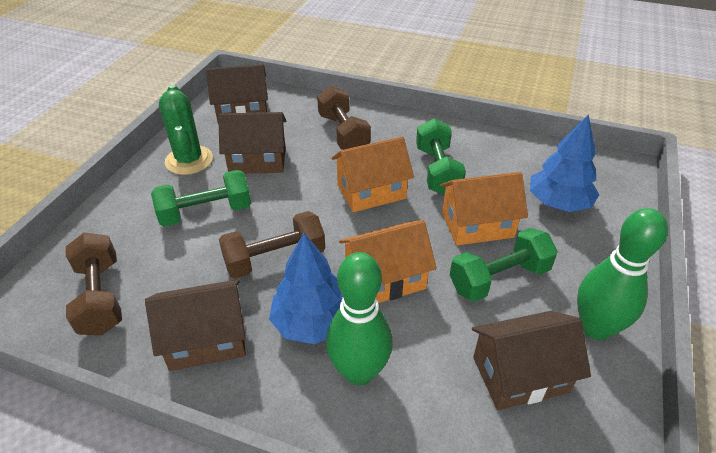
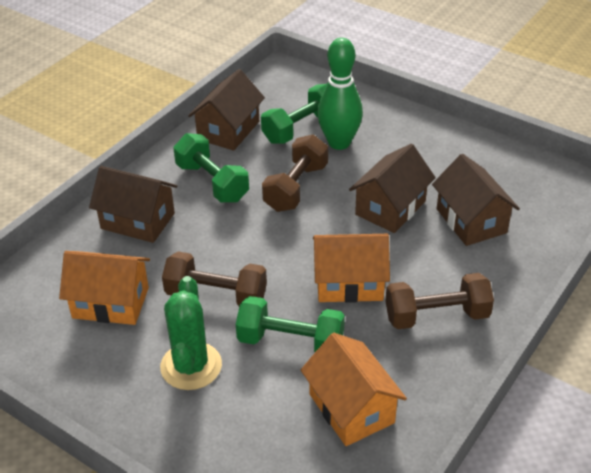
blue tree: 2 -> 0
green bowling pin: 2 -> 1

